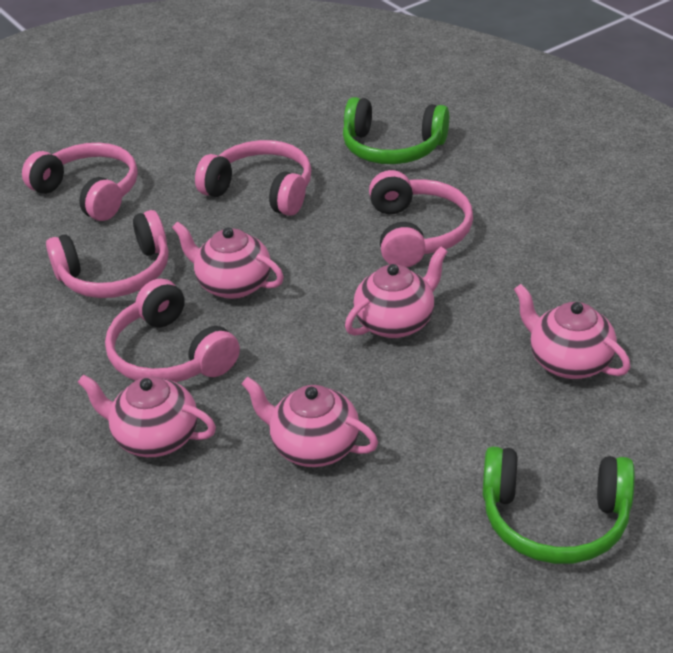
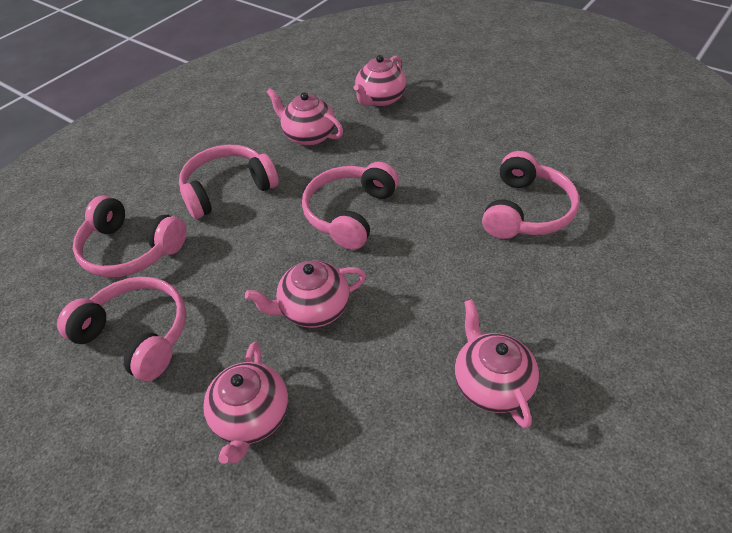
green headphones: 2 -> 0

